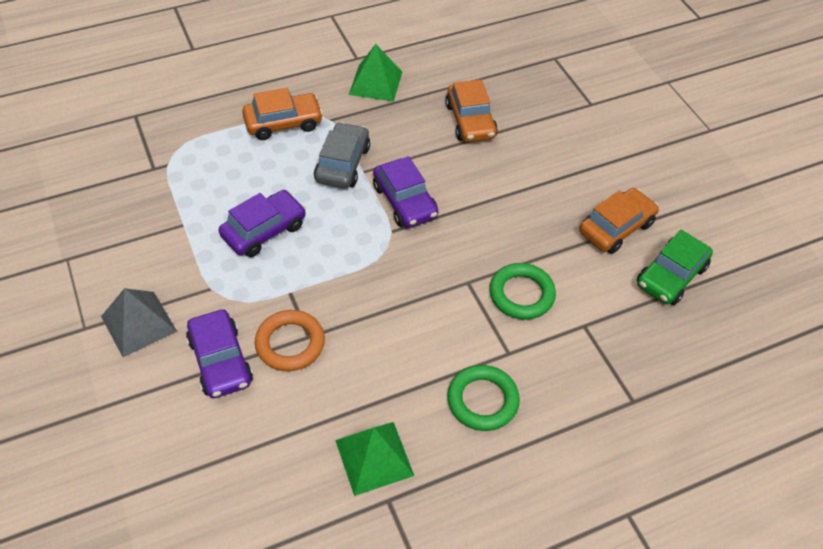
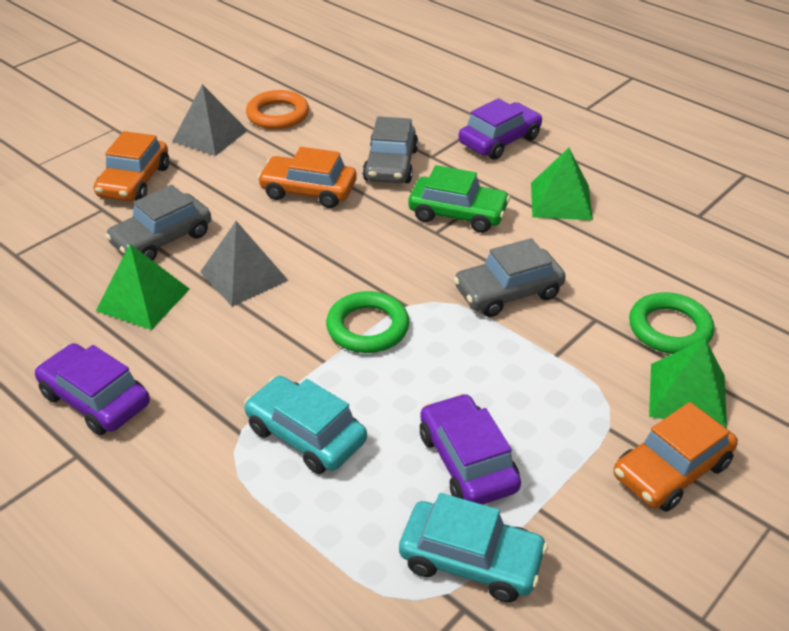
green pyramid: 2 -> 3
grey car: 1 -> 3
grey pyramid: 1 -> 2
turquoise car: 0 -> 2

